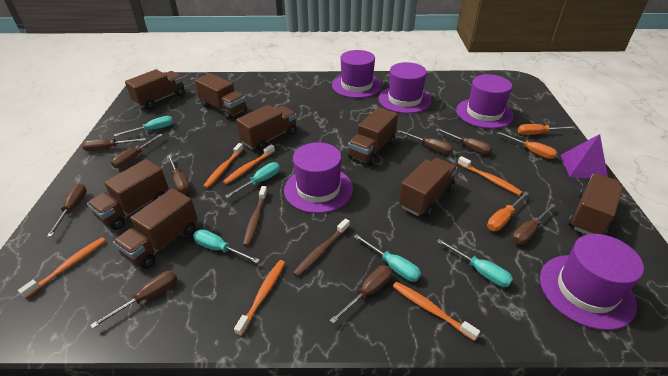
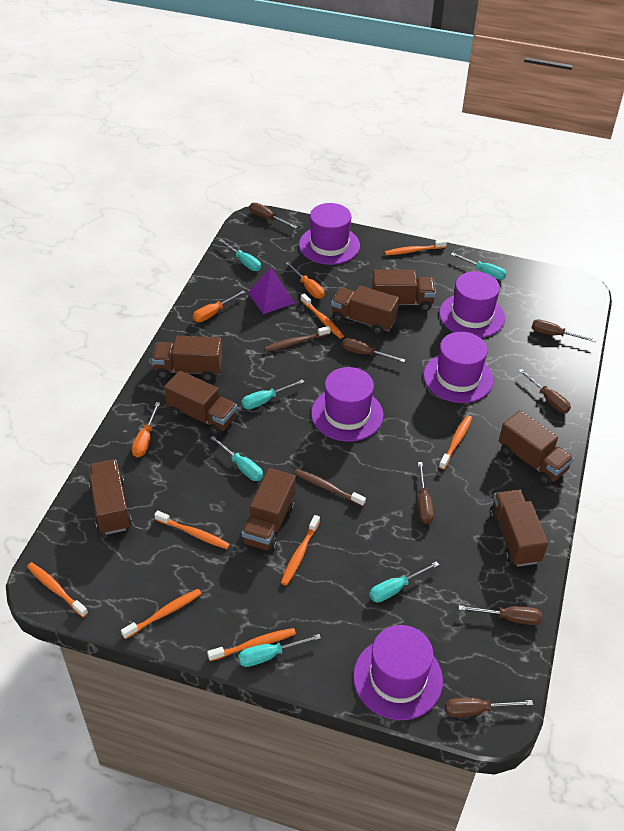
brown screwdriver: 9 -> 7
orange toothbrush: 6 -> 8
turquoise screwdriver: 5 -> 6

